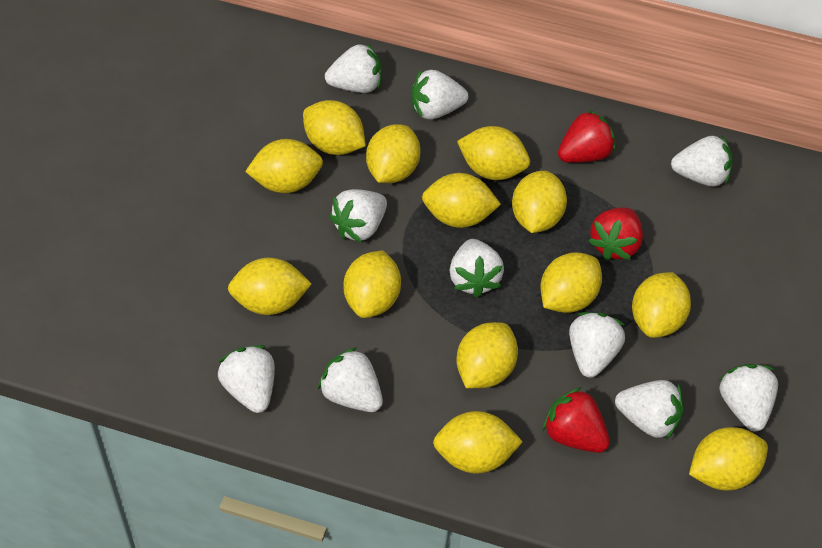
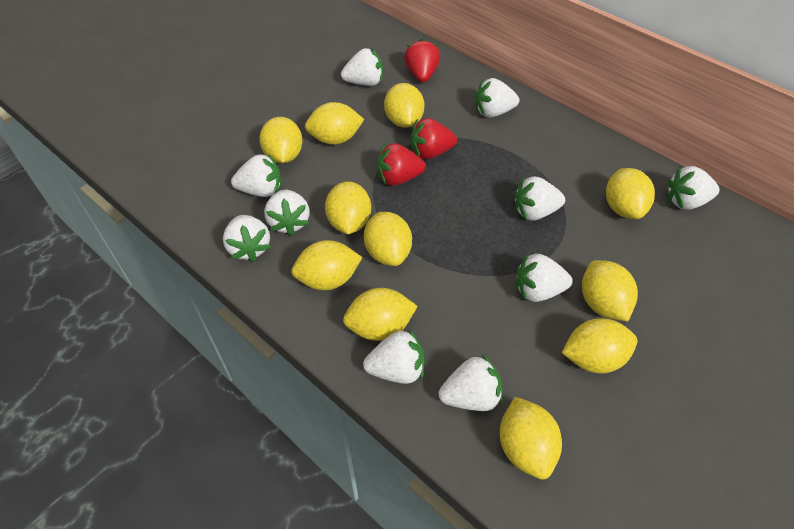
yellow lemon: 13 -> 11

